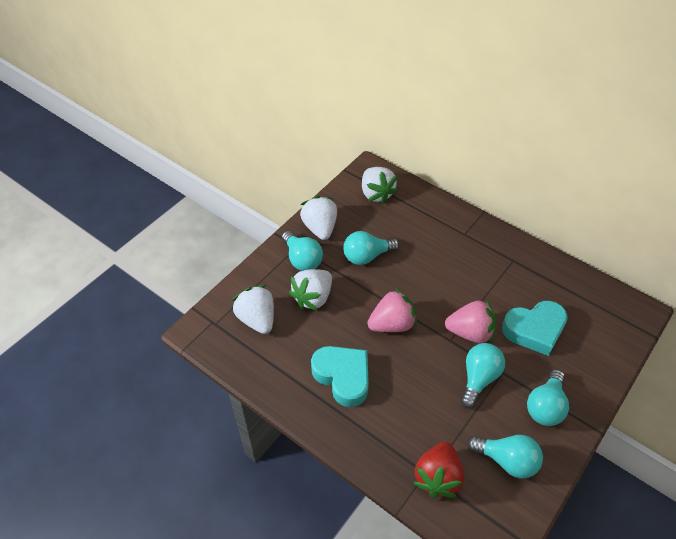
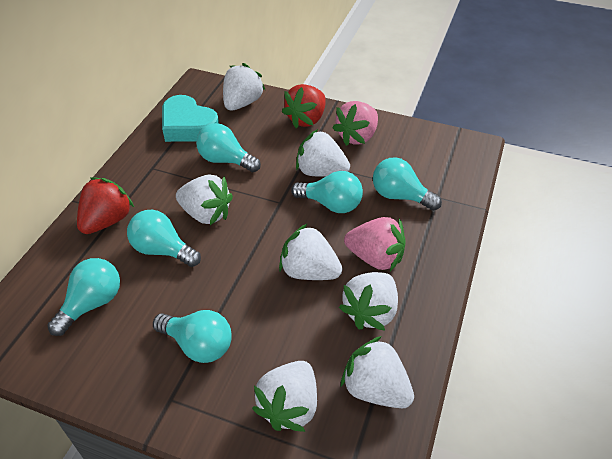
red strawberry: 1 -> 2
turquoise heart: 2 -> 1
turquoise light bulb: 5 -> 6
white strawberry: 4 -> 7

